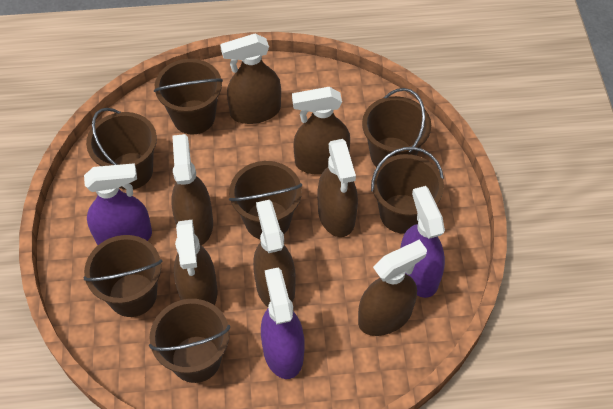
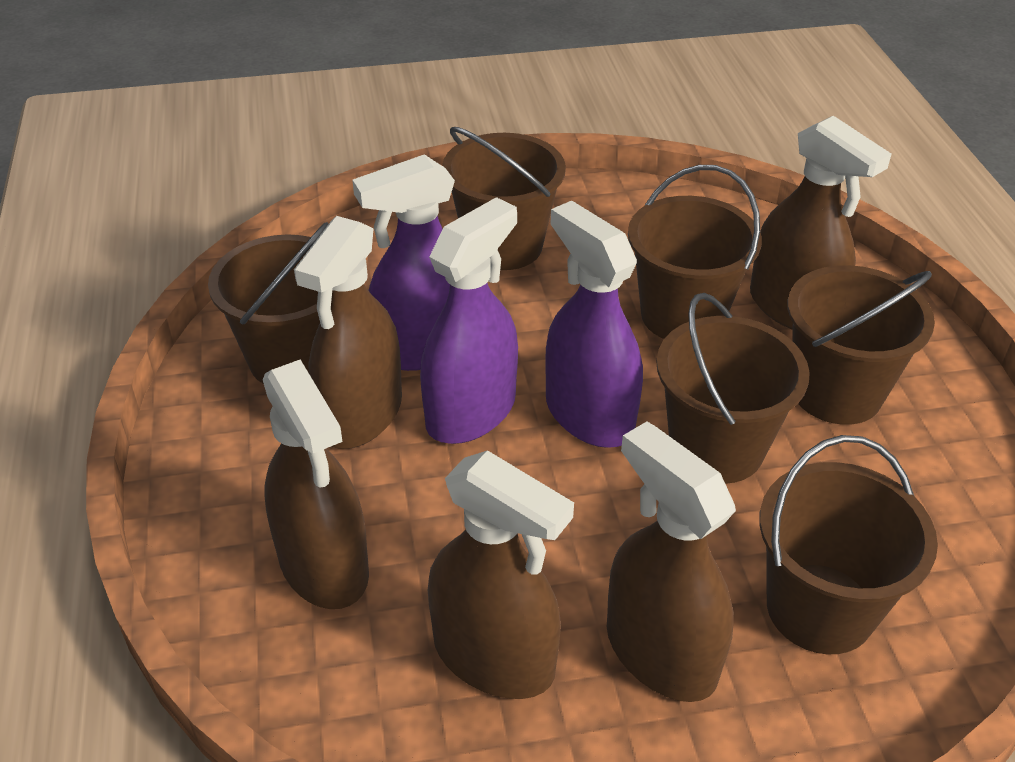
brown bucket: 7 -> 6
brown spray bottle: 7 -> 5

